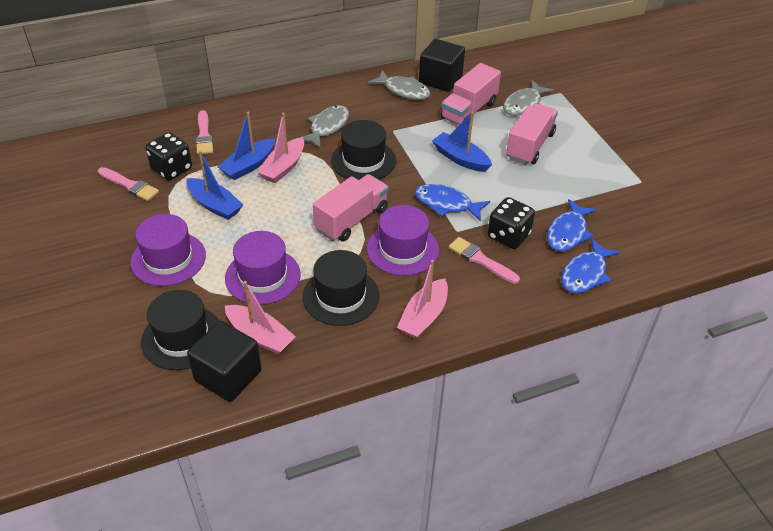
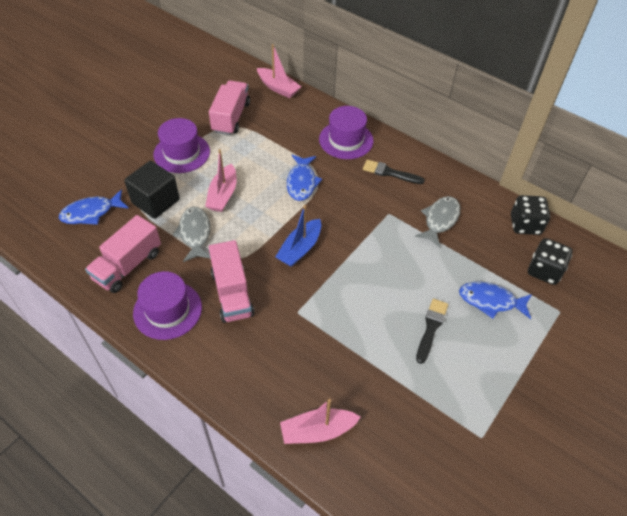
black brush: 0 -> 2
black cube: 2 -> 1
black hat: 3 -> 0
blue boat: 3 -> 1
grey fish: 3 -> 2
pink brush: 3 -> 0

